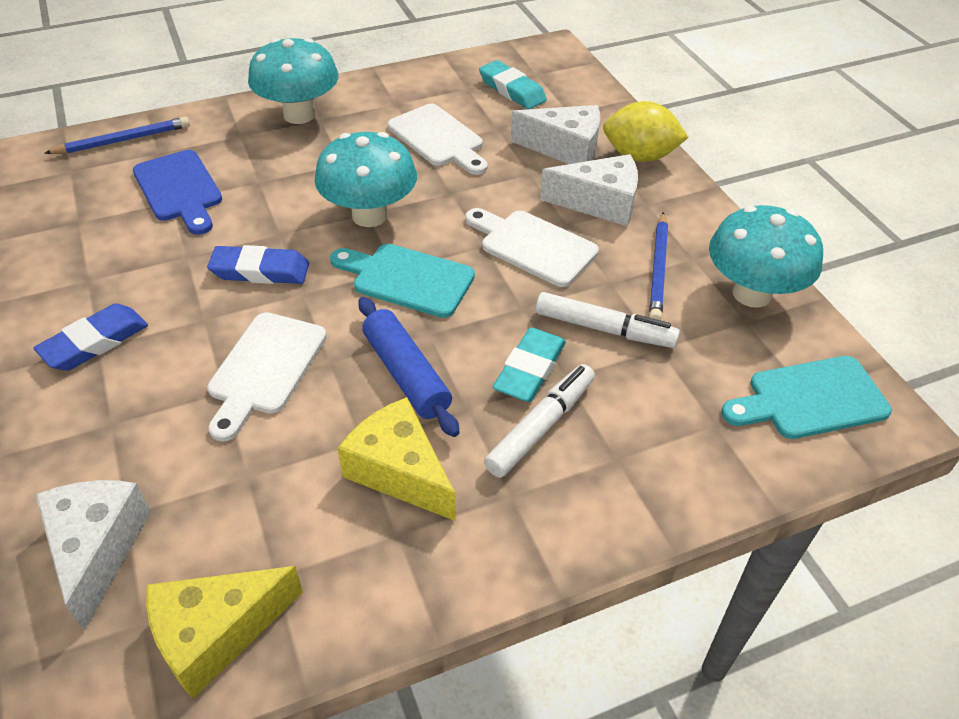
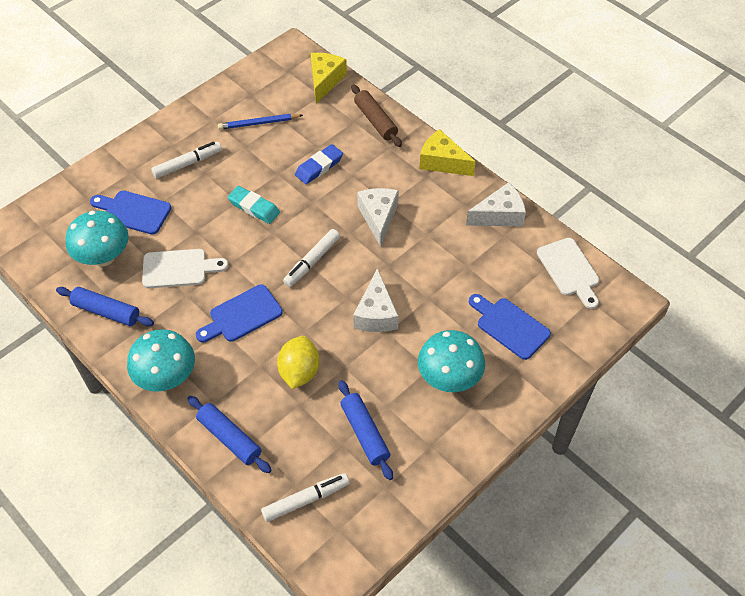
blue cutting board: 1 -> 3
blue eraser: 2 -> 1
blue pencil: 2 -> 1
blue rolling pin: 1 -> 3
brown rolling pin: 0 -> 1
turquoise cutting board: 2 -> 0
turquoise eraser: 2 -> 1
white cutting board: 3 -> 2
white marker: 2 -> 3

